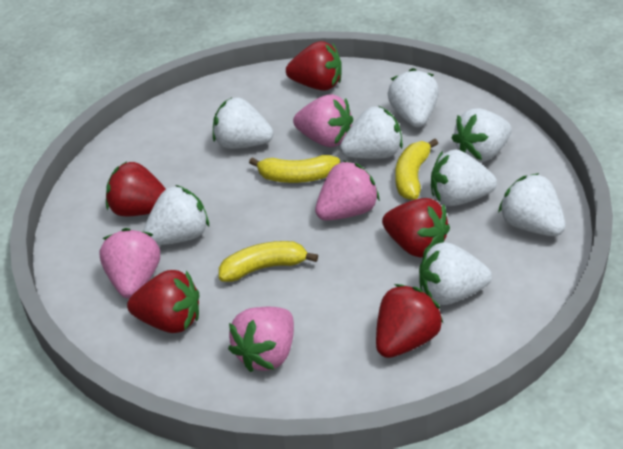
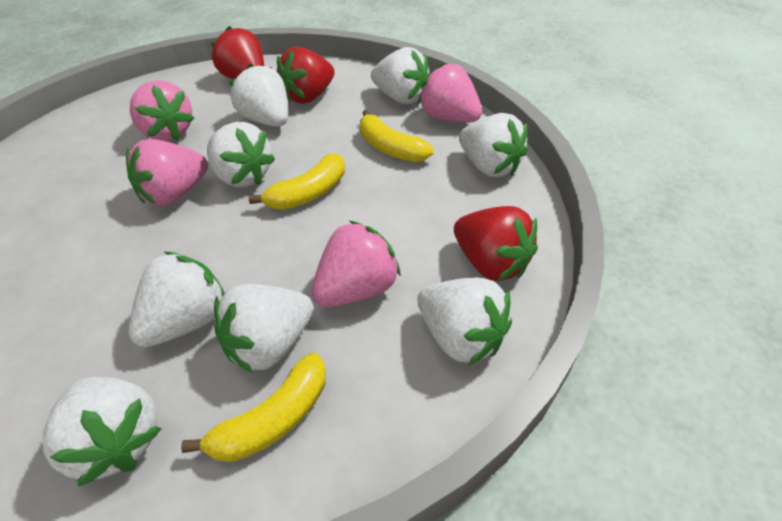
red strawberry: 5 -> 3

